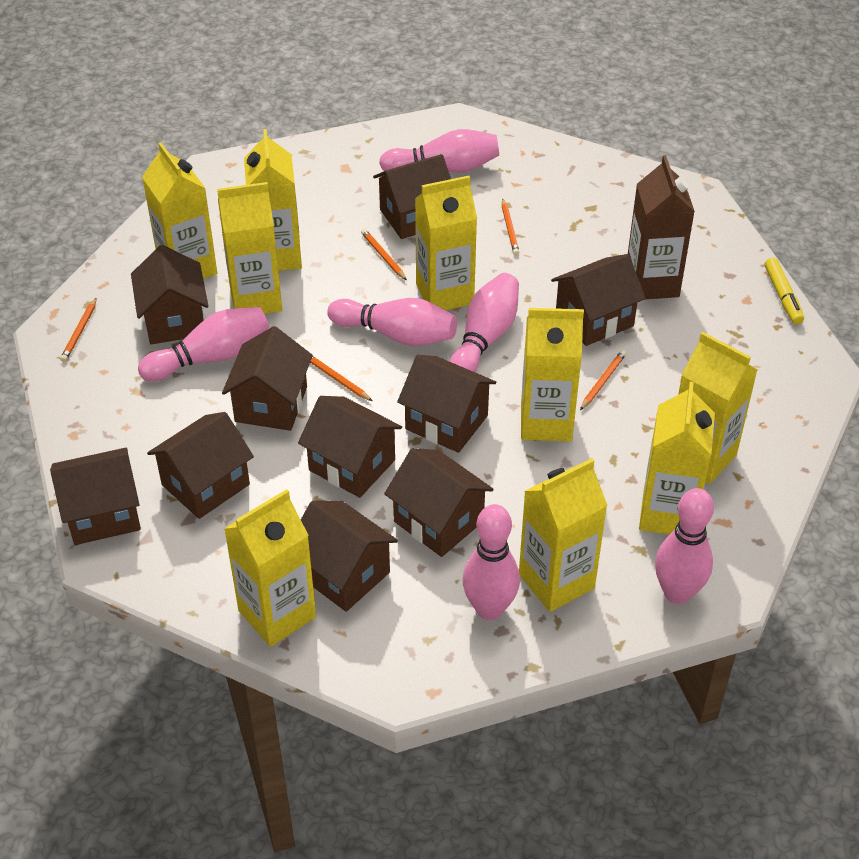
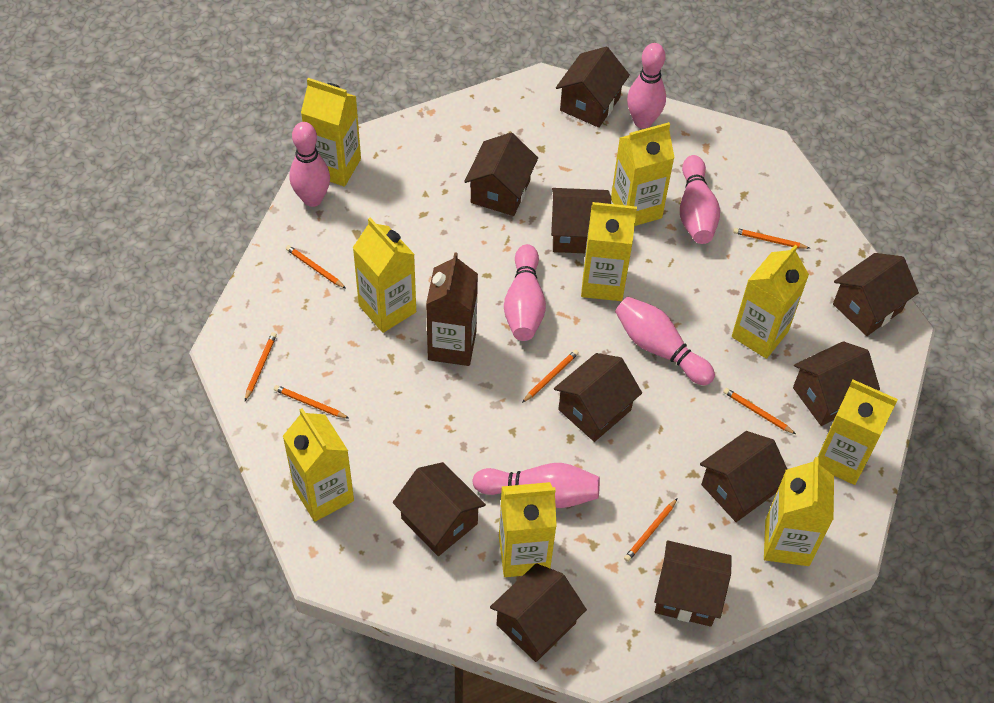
orange pencil: 5 -> 7
yellow marker: 1 -> 0

